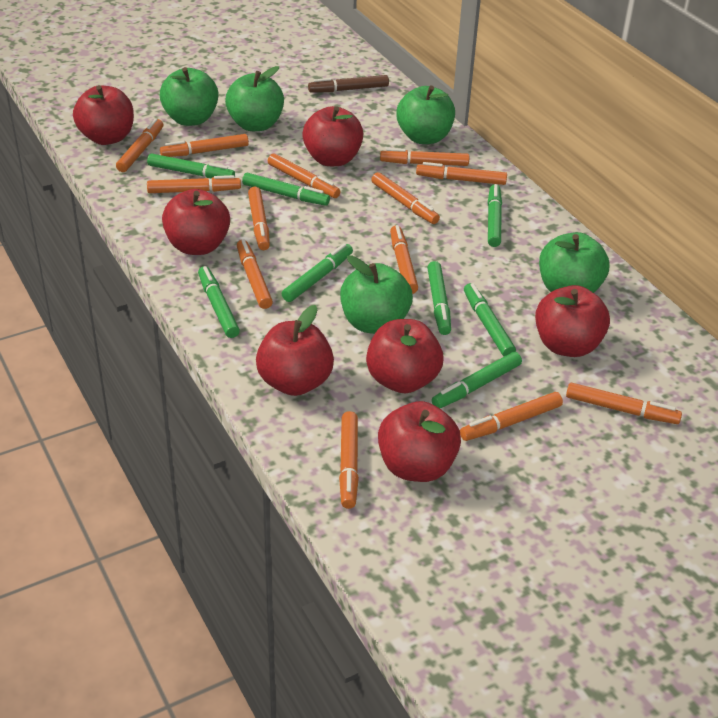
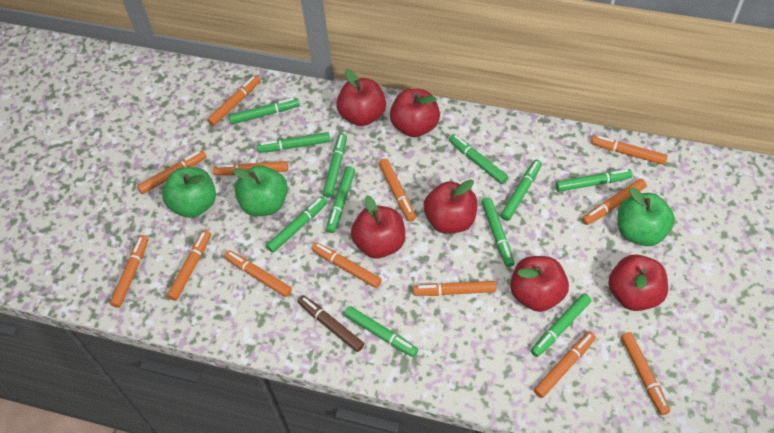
green apple: 5 -> 3
green marker: 8 -> 11
red apple: 7 -> 6

